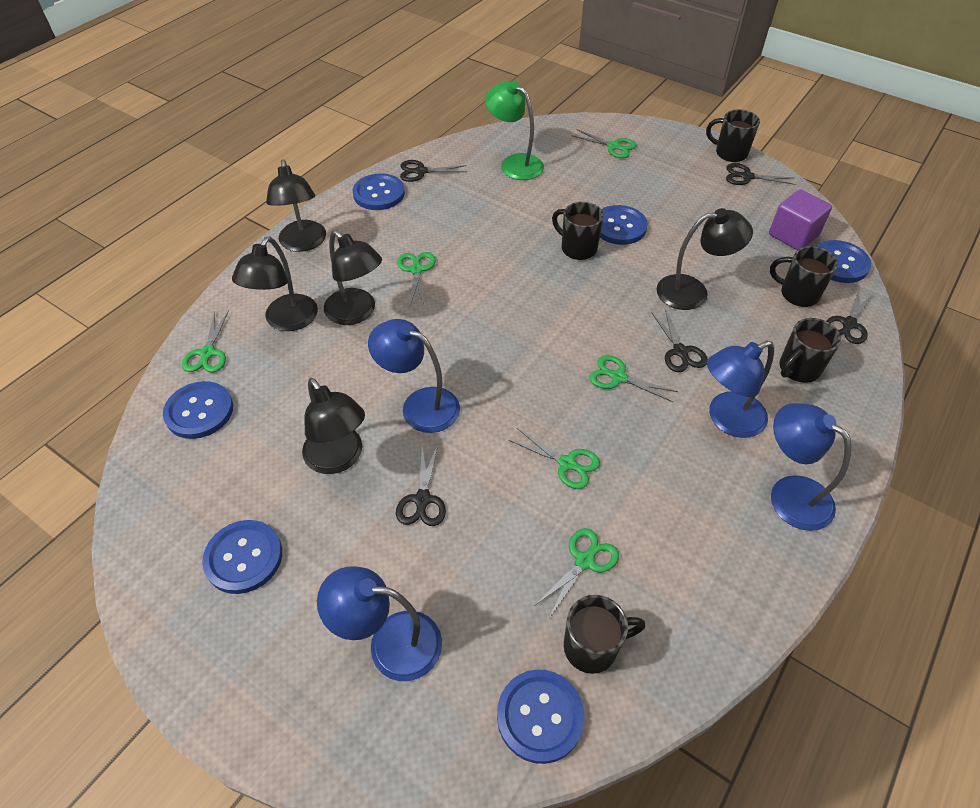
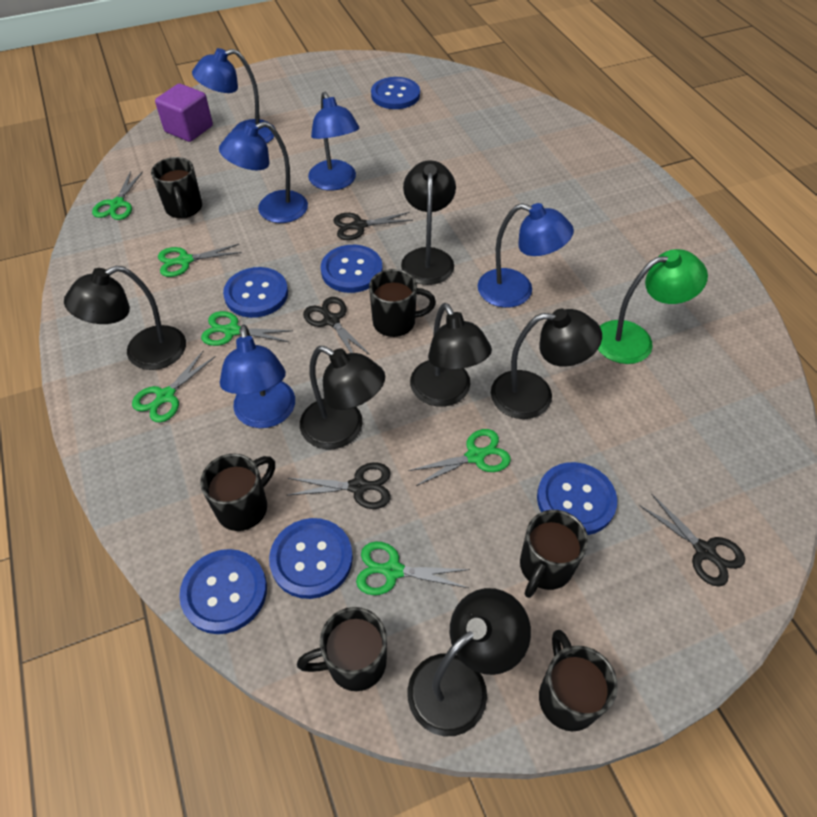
black lamp: 5 -> 6
black mug: 5 -> 6
black scissors: 5 -> 4
blue lamp: 4 -> 5

